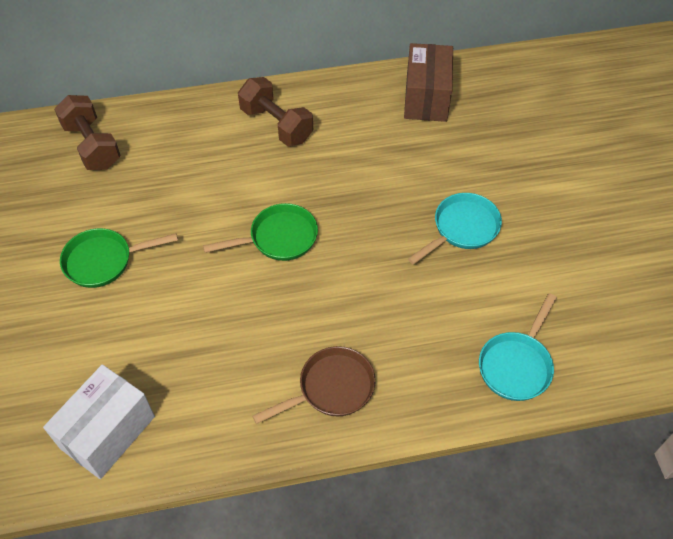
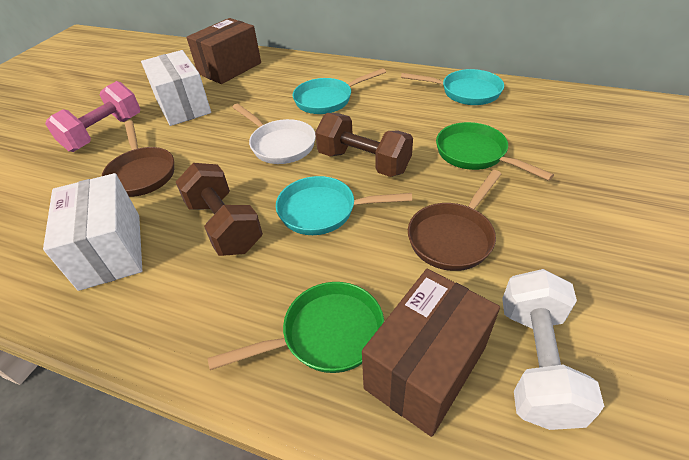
brown box: 1 -> 2
brown pan: 1 -> 2
pink dumbbell: 0 -> 1
turquoise pan: 2 -> 3
white box: 1 -> 2
white dumbbell: 0 -> 1
white pan: 0 -> 1

